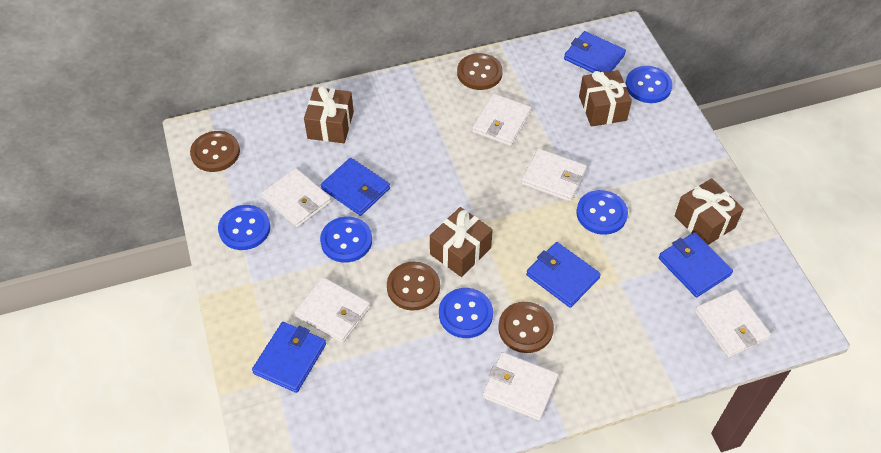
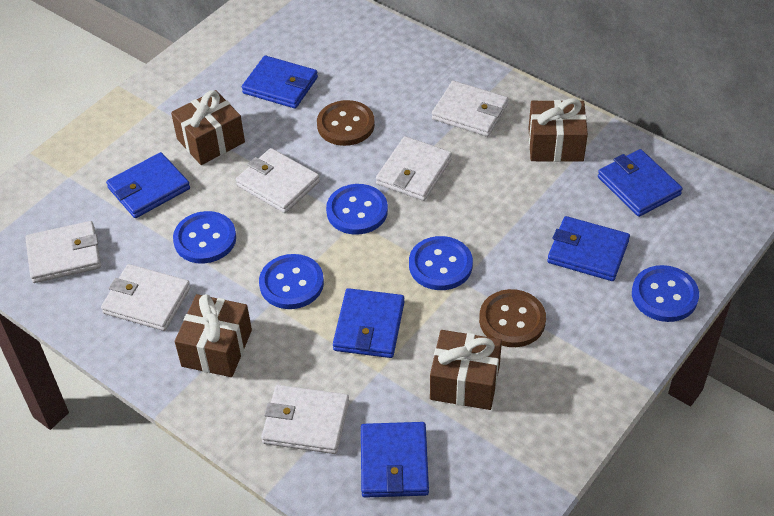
blue wallet: 5 -> 6
brown button: 4 -> 2

